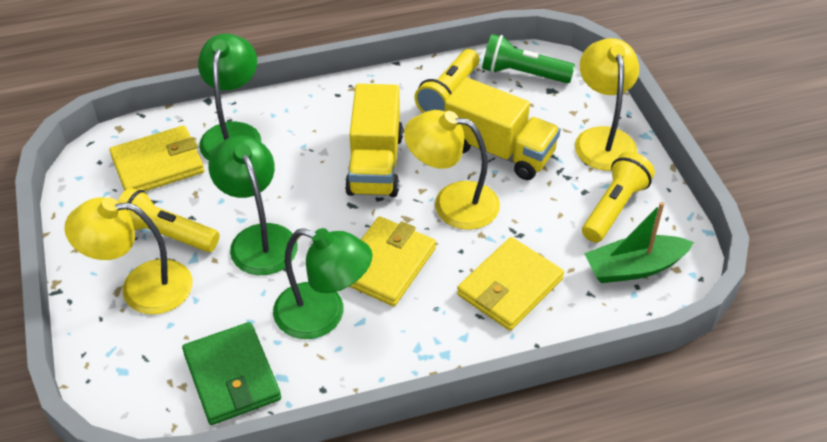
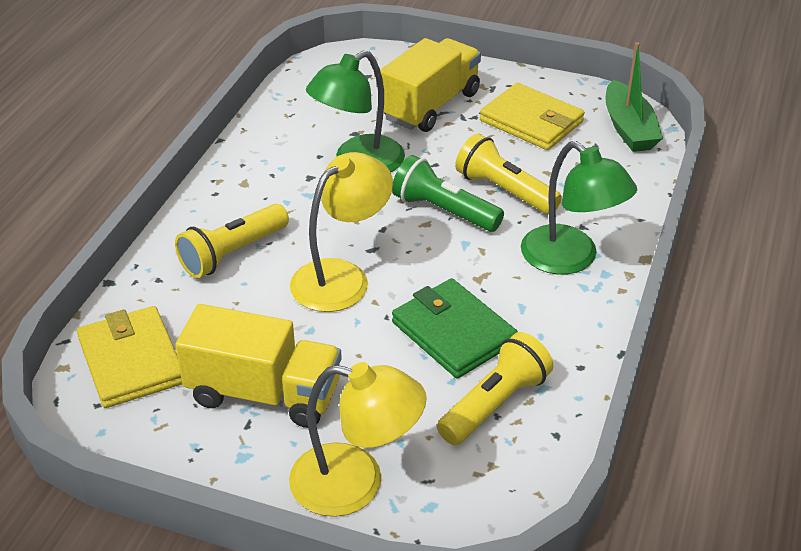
green lamp: 3 -> 2
yellow lamp: 3 -> 2
yellow wallet: 3 -> 2

